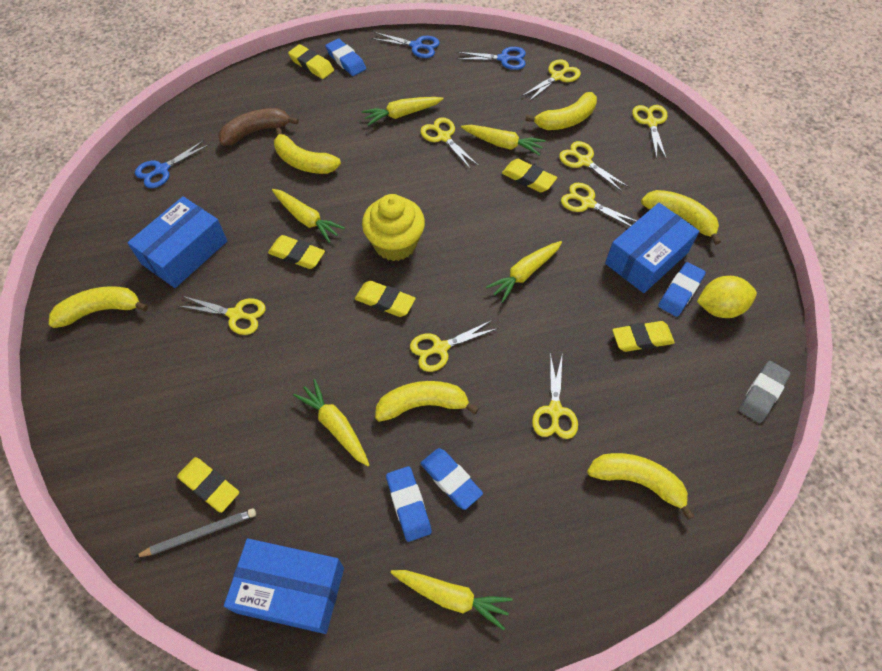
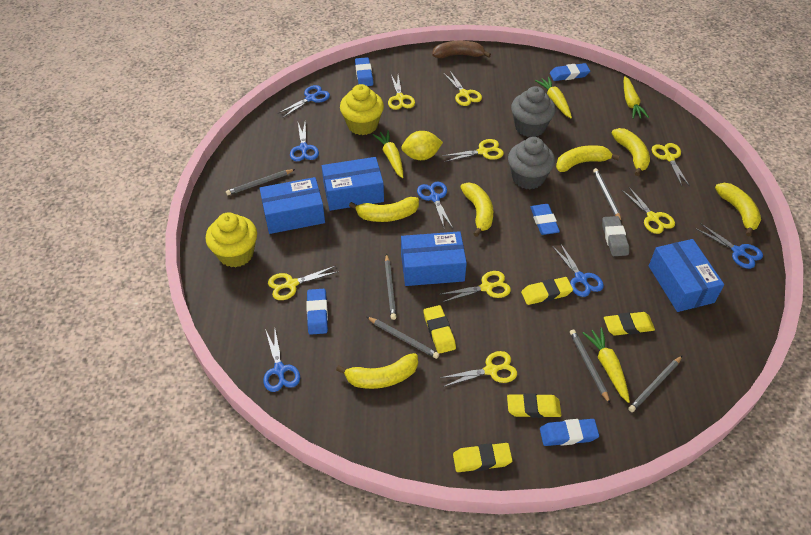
blue box: 3 -> 4
blue eraser: 4 -> 5
blue scissors: 3 -> 6
grey cupcake: 0 -> 2
grey pencil: 1 -> 6
yellow carrot: 6 -> 4
yellow cupcake: 1 -> 2
yellow eraser: 6 -> 5

